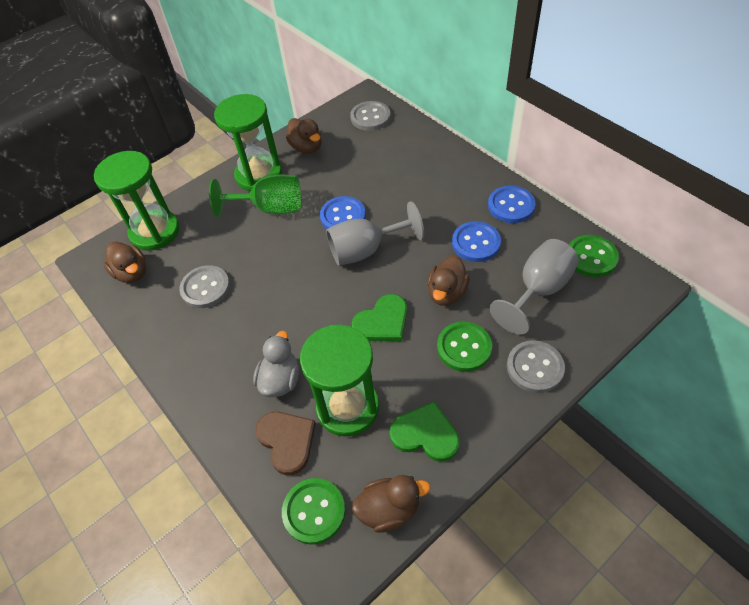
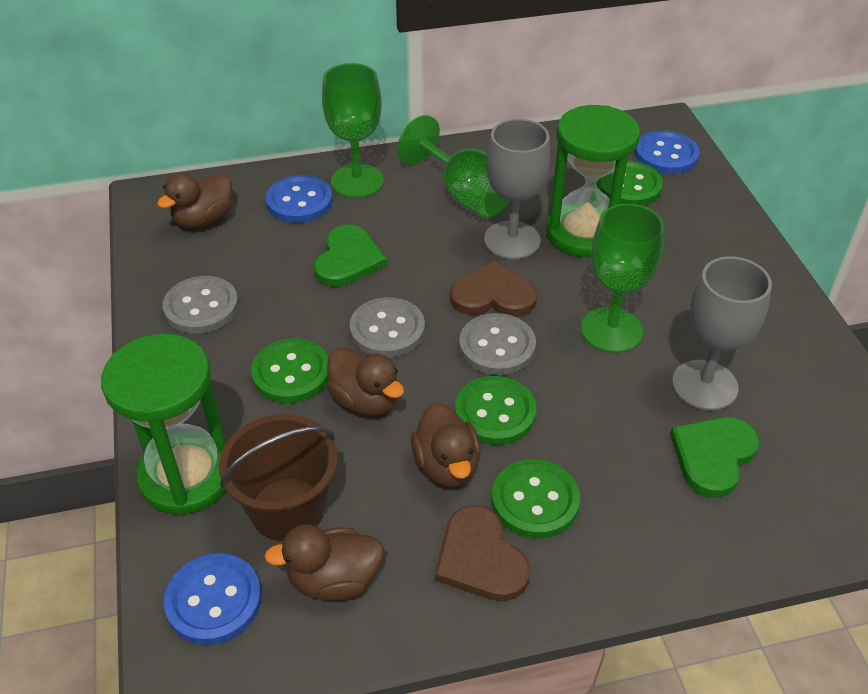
brown bucket: 0 -> 1
brown heart: 1 -> 2
green button: 3 -> 4
green goblet: 1 -> 3
green hourglass: 3 -> 2
grey duck: 1 -> 0

